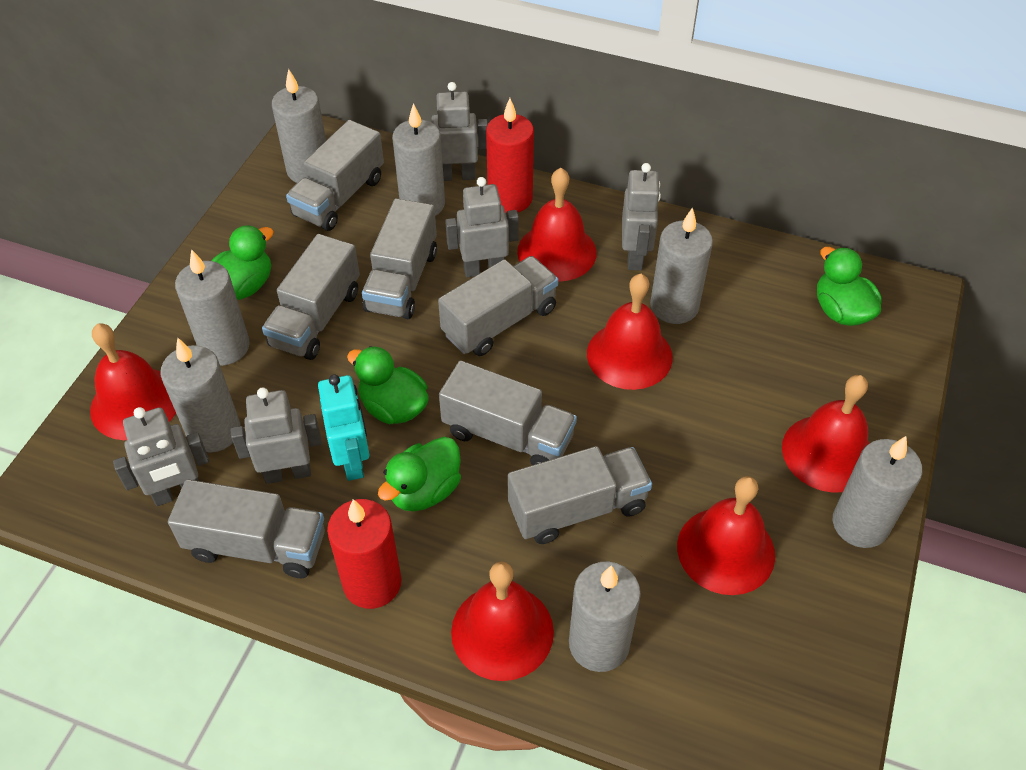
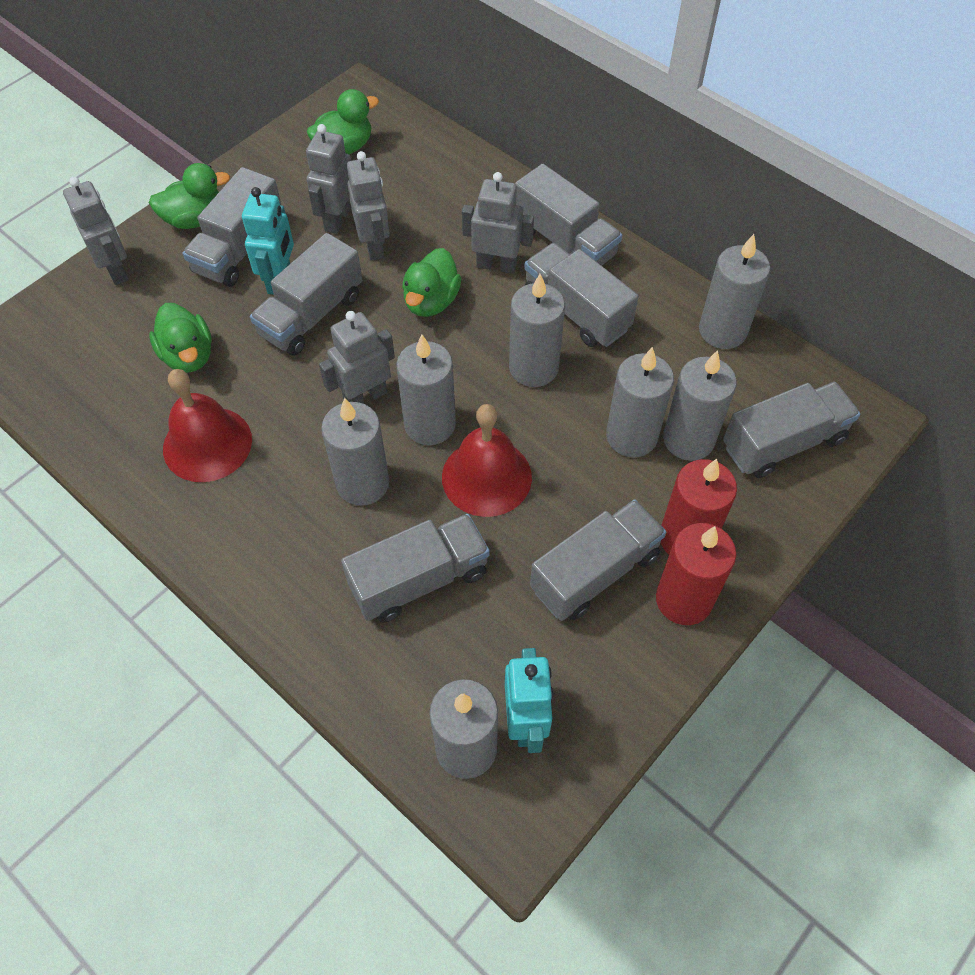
red bell: 6 -> 2
turquoise robot: 1 -> 2

